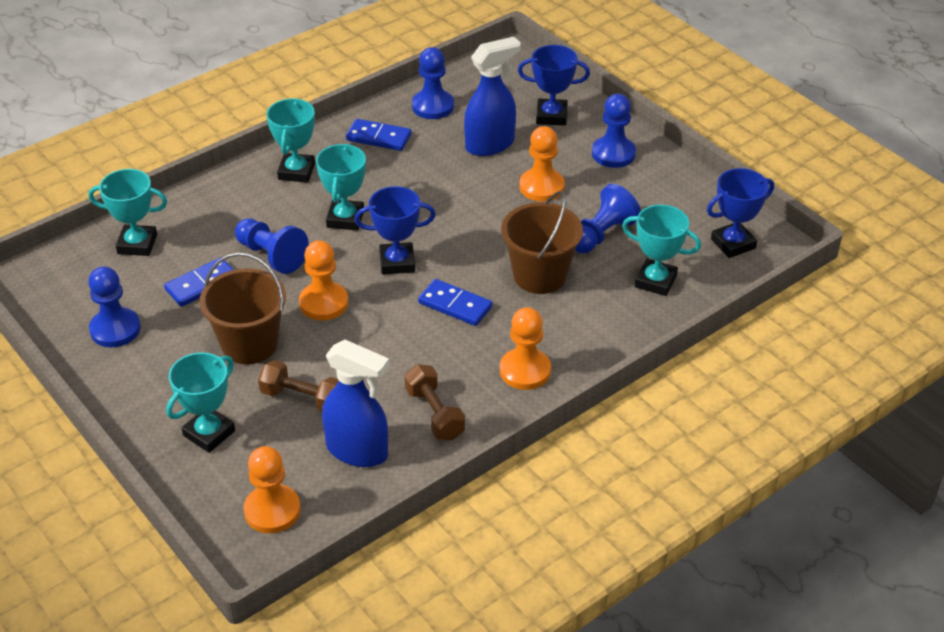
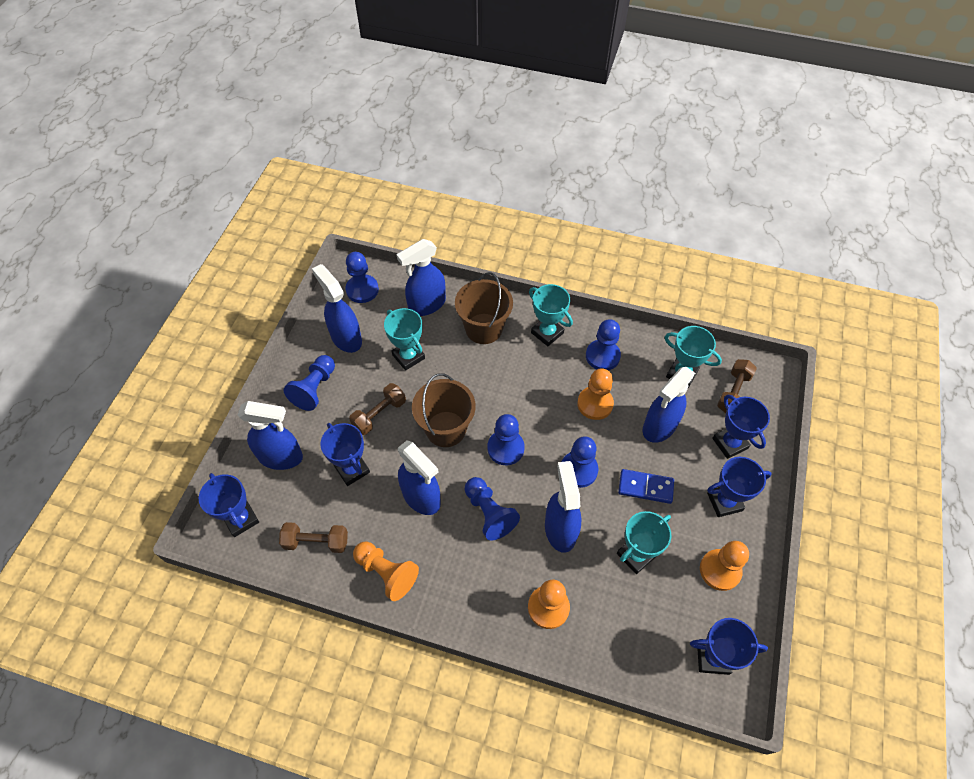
blue domino: 3 -> 1
blue pawn: 5 -> 6
blue spray bottle: 2 -> 6
blue trophy: 3 -> 5
brown dumbbell: 2 -> 3
turquoise trophy: 5 -> 4

